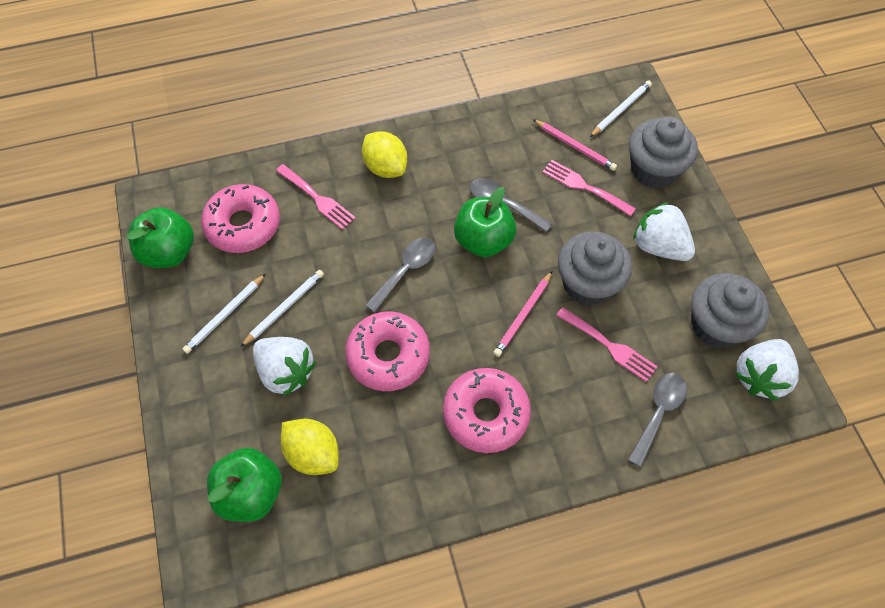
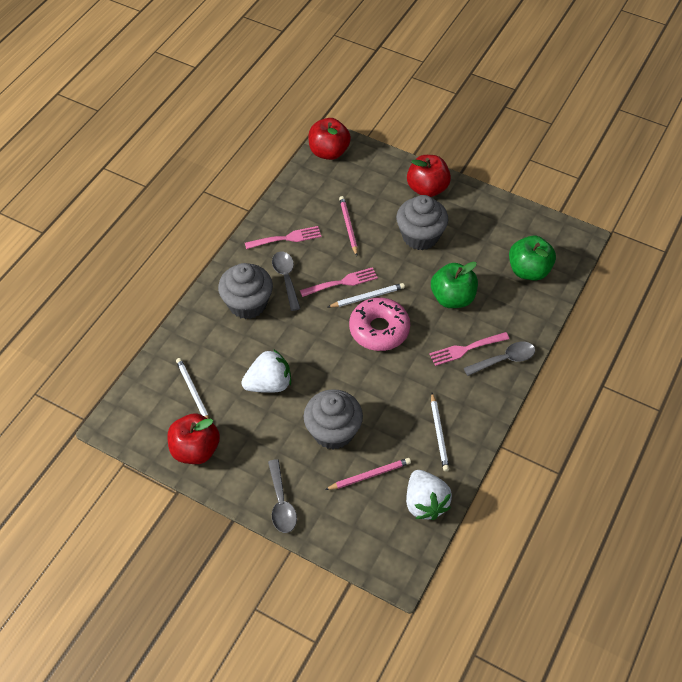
green apple: 3 -> 2
pink donut: 3 -> 1
red apple: 0 -> 3
white strawberry: 3 -> 2
yellow lemon: 2 -> 0

